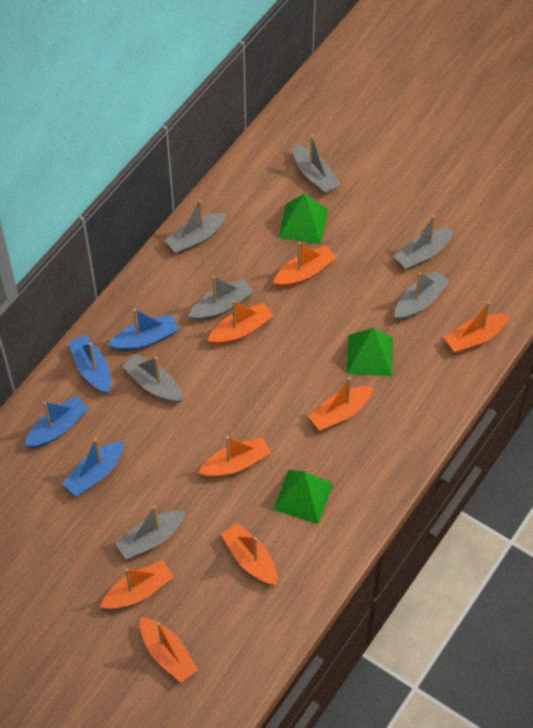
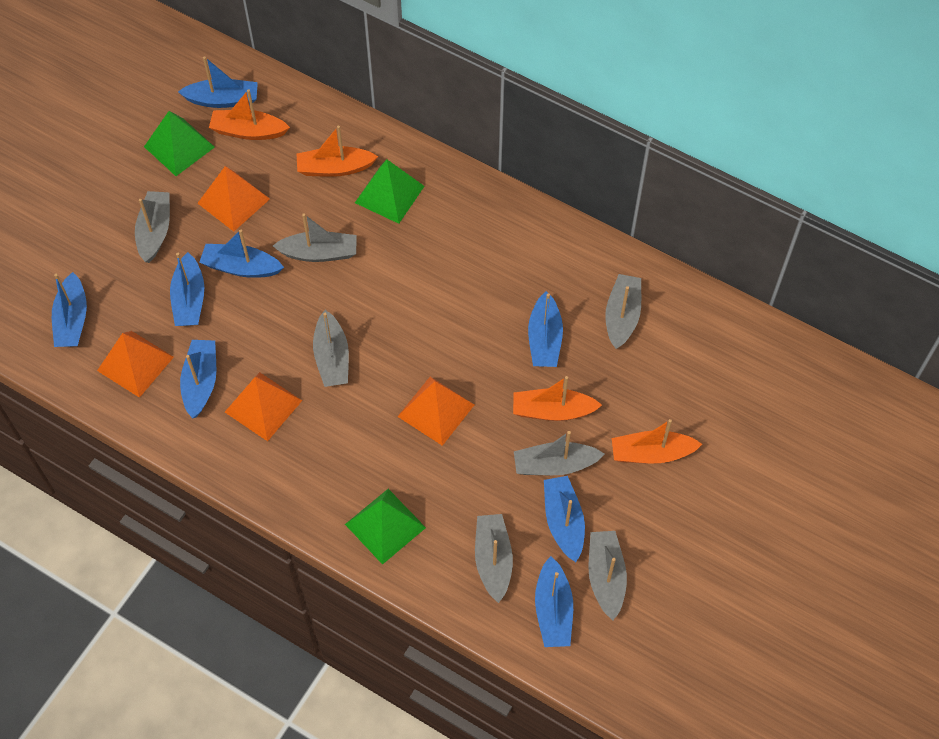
blue boat: 4 -> 8
orange boat: 8 -> 4
orange pyramid: 0 -> 4

